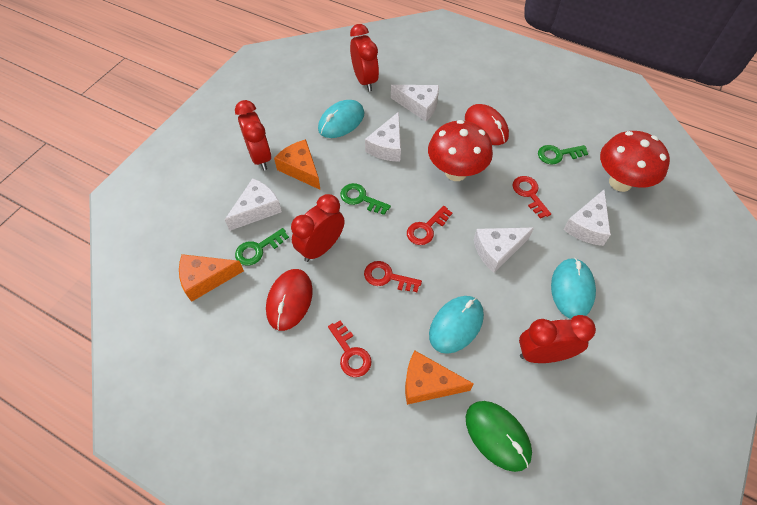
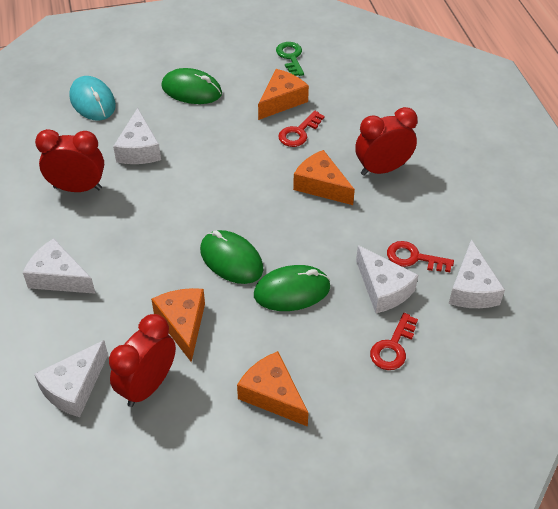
green key: 3 -> 1
green mouse: 1 -> 3
orange cheese: 3 -> 4
red clock: 4 -> 3
red key: 4 -> 3
red mouse: 2 -> 0
red mushroom: 2 -> 0
turquoise mouse: 3 -> 1

